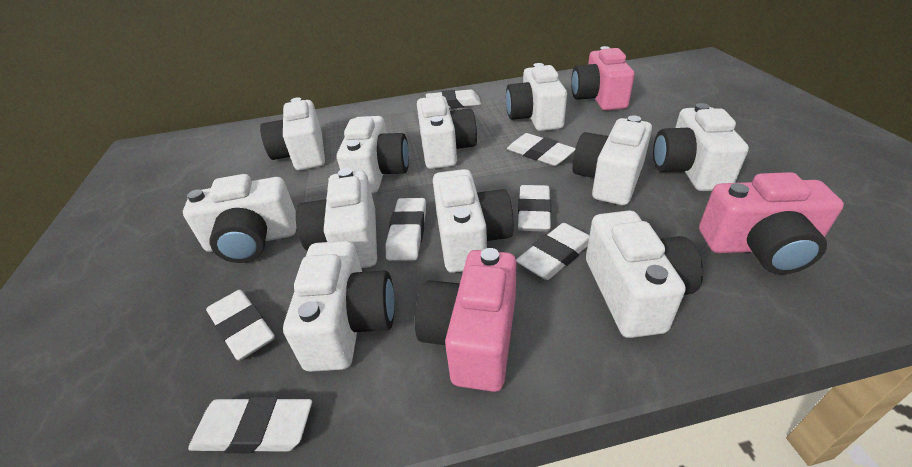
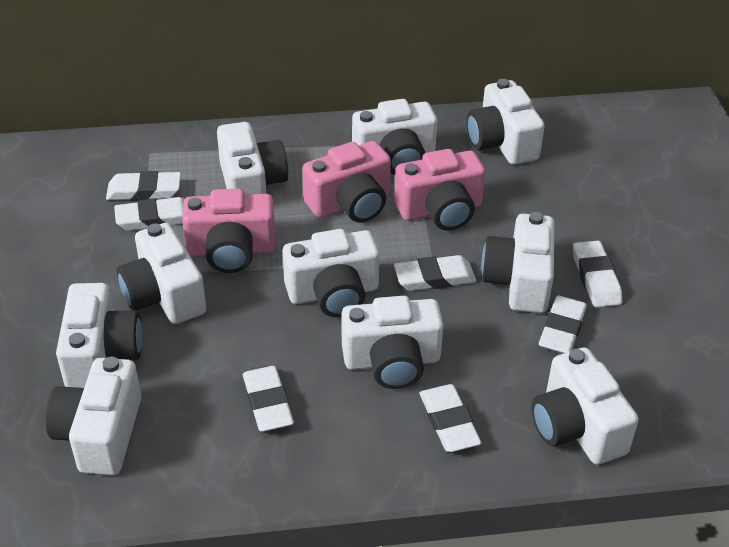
white camera: 11 -> 10

